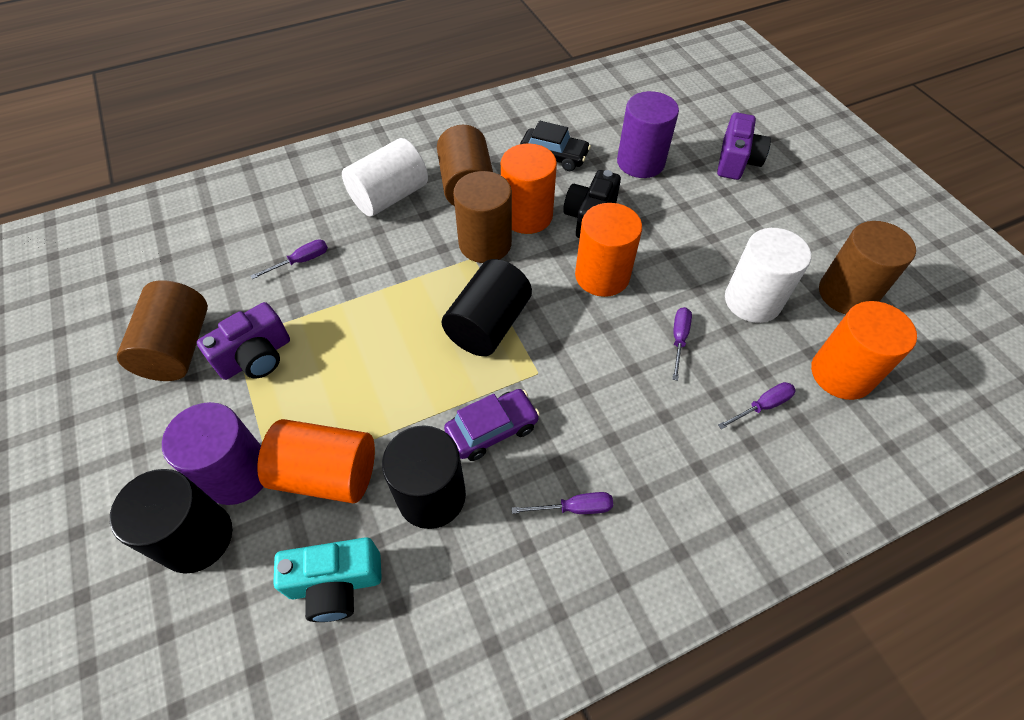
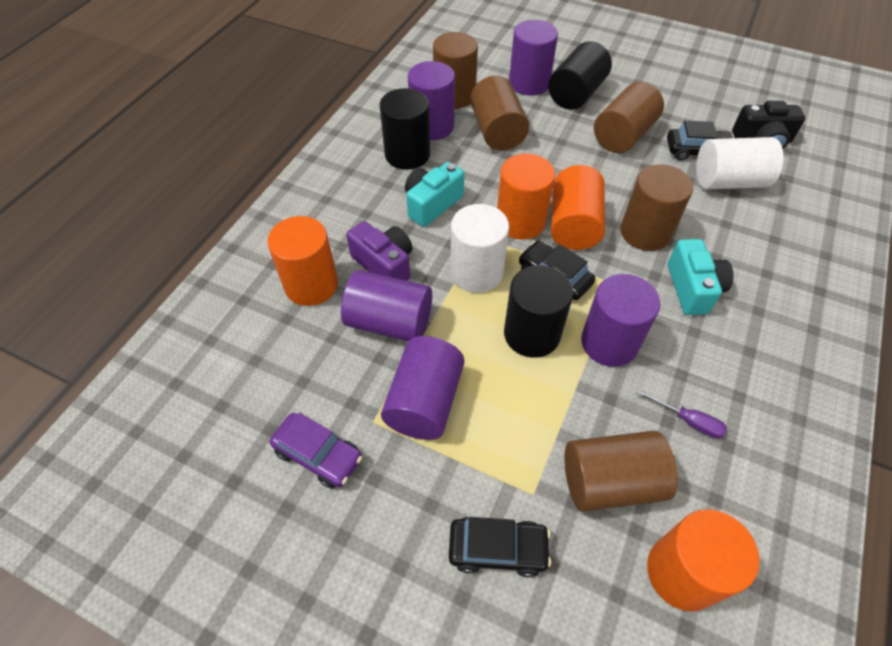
black car: 1 -> 3
brown cylinder: 4 -> 5
purple camera: 2 -> 1
purple cylinder: 2 -> 5
purple screwdriver: 4 -> 1
turquoise camera: 1 -> 2

